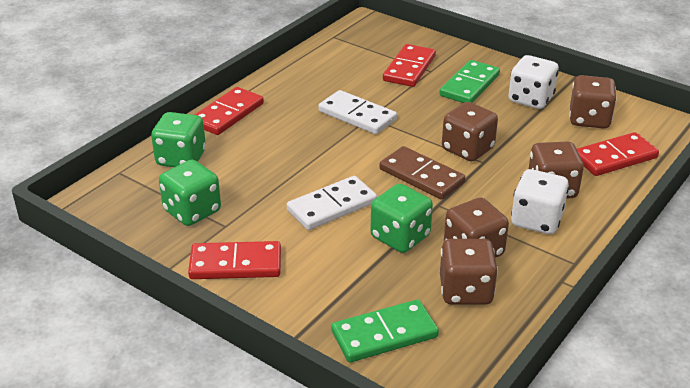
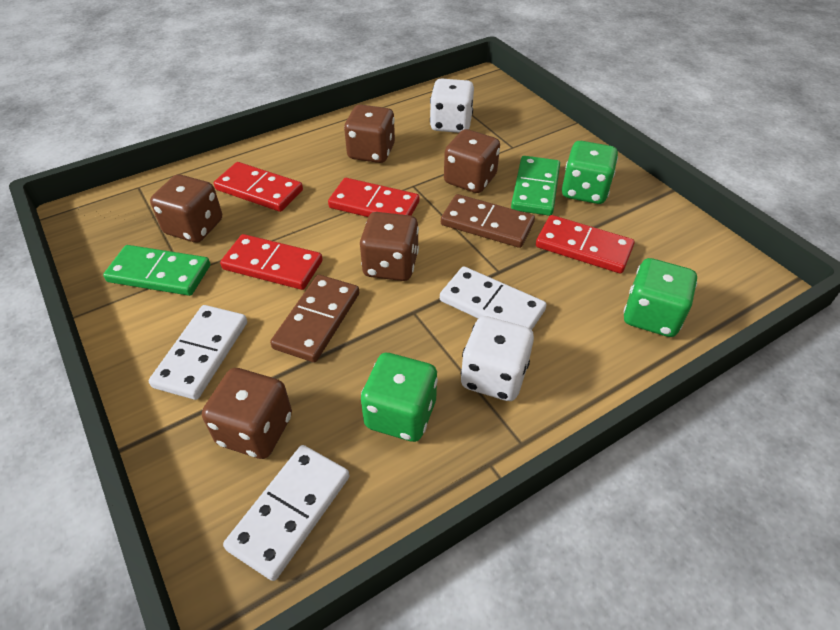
brown domino: 1 -> 2
white domino: 2 -> 3

